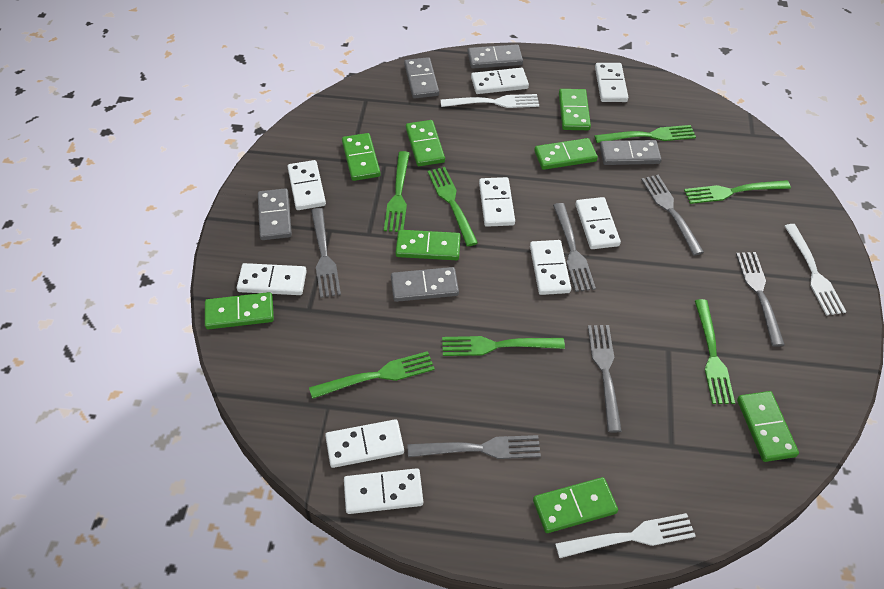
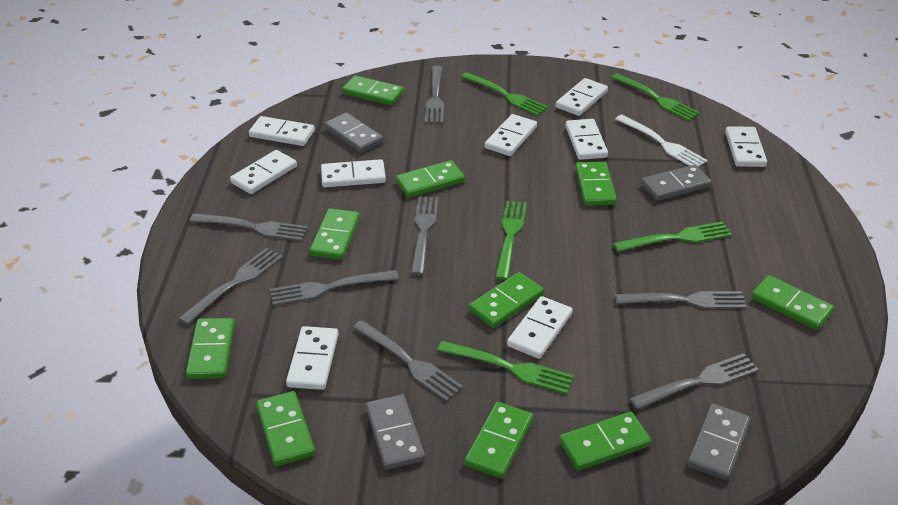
green domino: 8 -> 10
green fork: 7 -> 5
grey domino: 5 -> 4
grey fork: 6 -> 8
white fork: 3 -> 1

